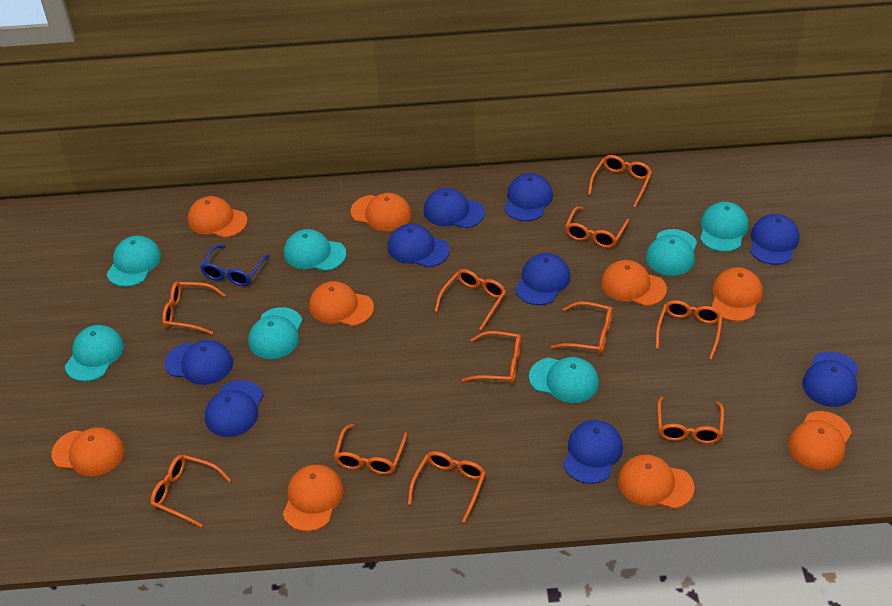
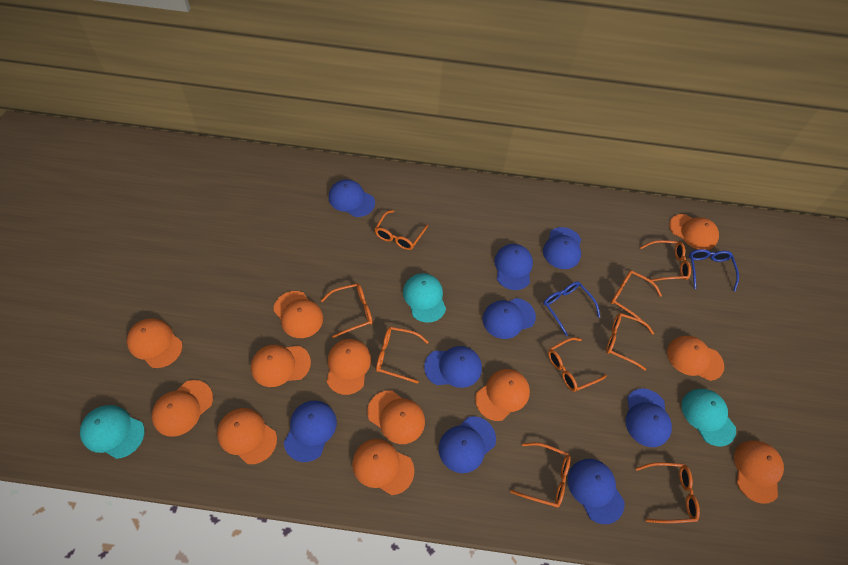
blue glasses: 1 -> 2
orange cap: 9 -> 12
orange glasses: 11 -> 9
turquoise cap: 7 -> 3

